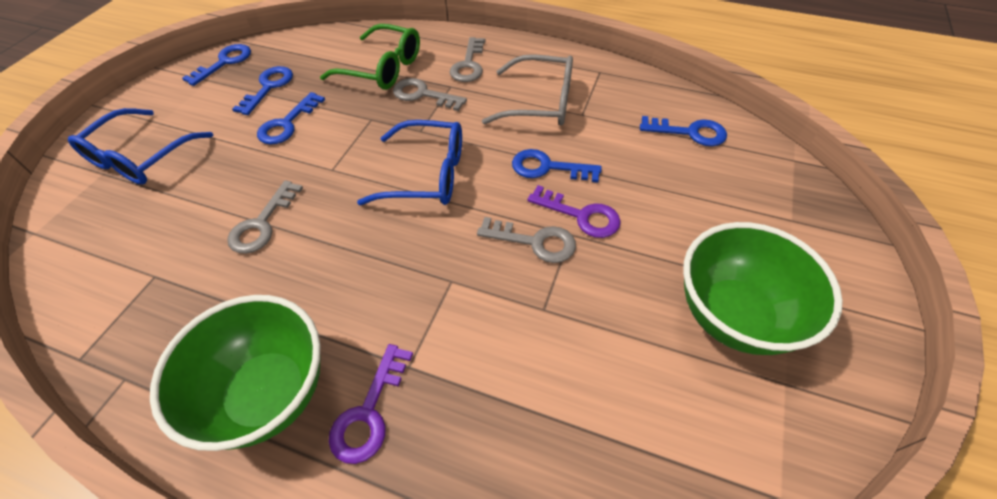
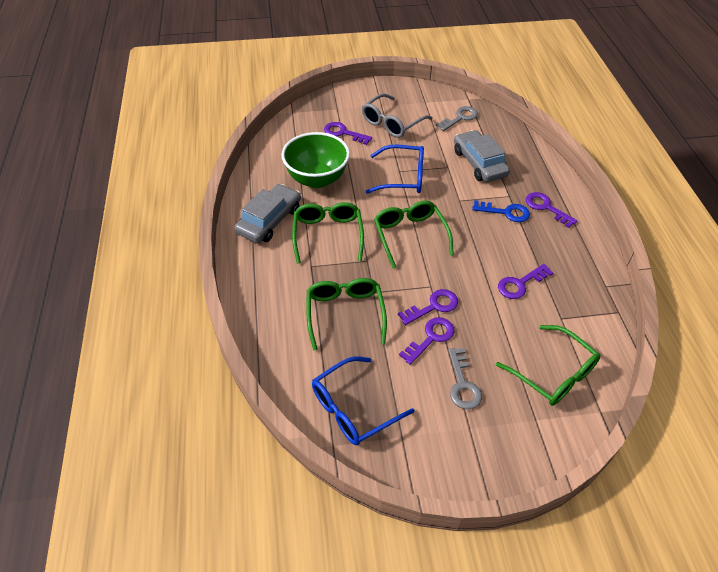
blue key: 5 -> 1
green bowl: 2 -> 1
green glasses: 1 -> 4
grey car: 0 -> 2
grey key: 4 -> 2
purple key: 2 -> 5

